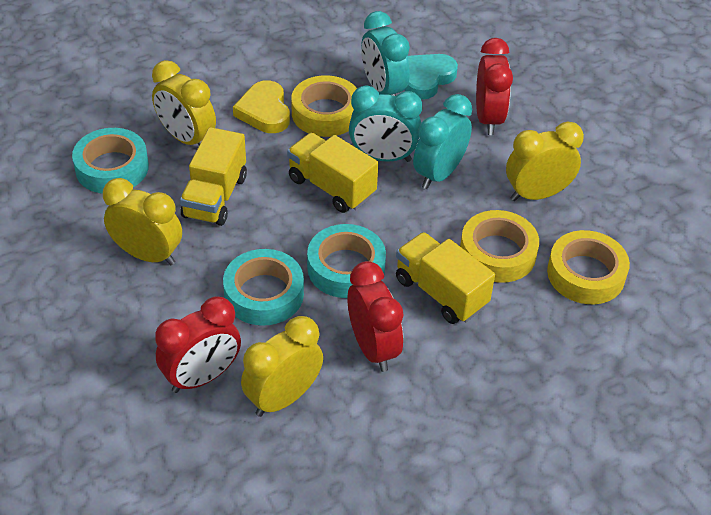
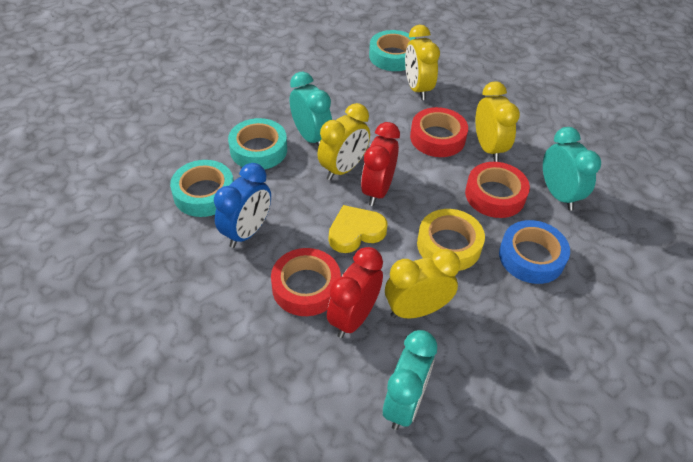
blue clock: 0 -> 1
blue tape: 0 -> 1
red clock: 3 -> 2
red tape: 0 -> 3
turquoise heart: 1 -> 0
yellow tape: 3 -> 1
yellow truck: 3 -> 0

